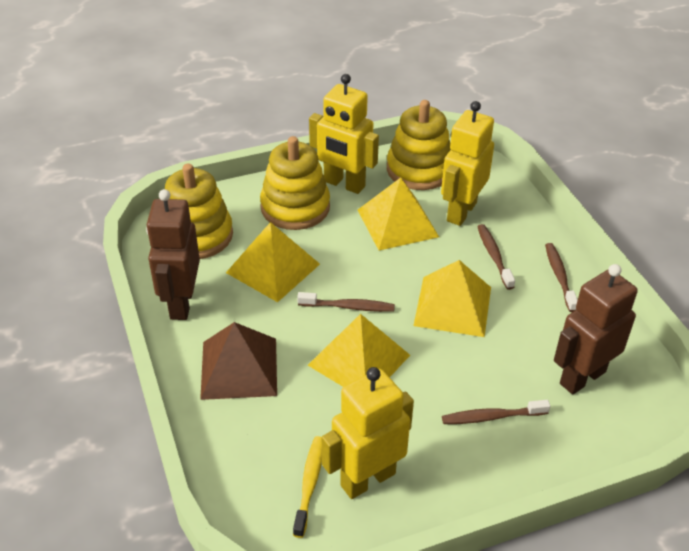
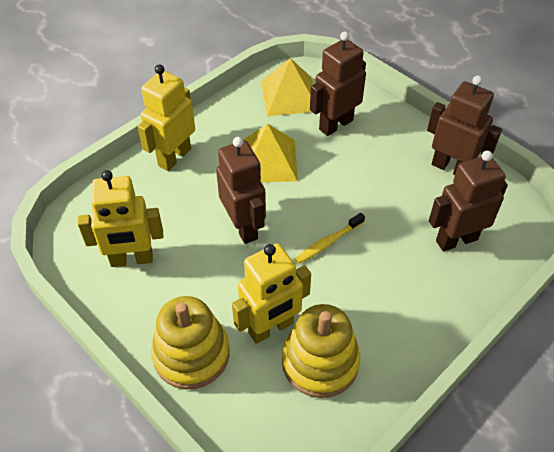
brown pyramid: 1 -> 0
brown robot: 2 -> 4
brown toothbrush: 4 -> 0
yellow pyramid: 4 -> 2
yellow stacking toy: 3 -> 2

